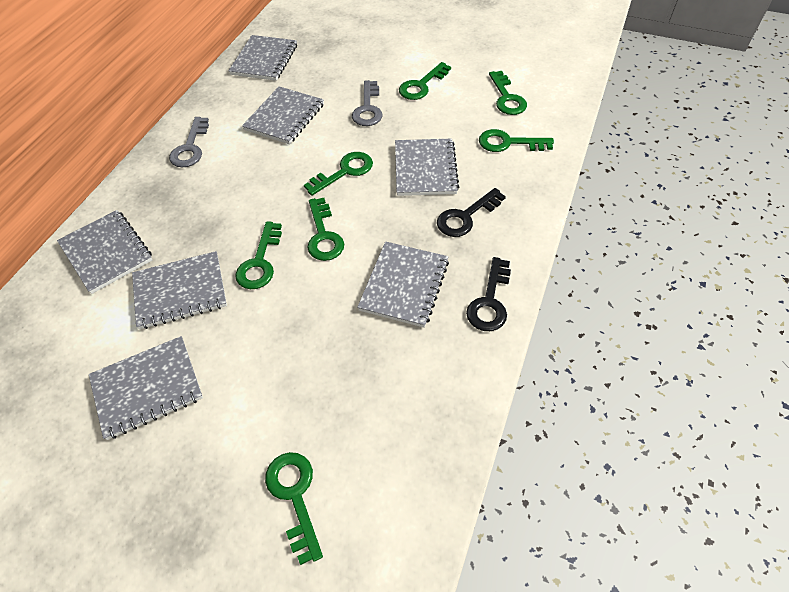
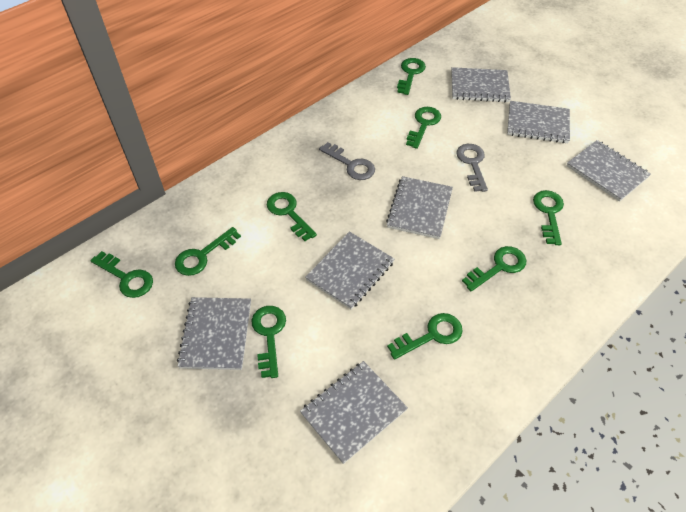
black key: 2 -> 0
green key: 7 -> 9

